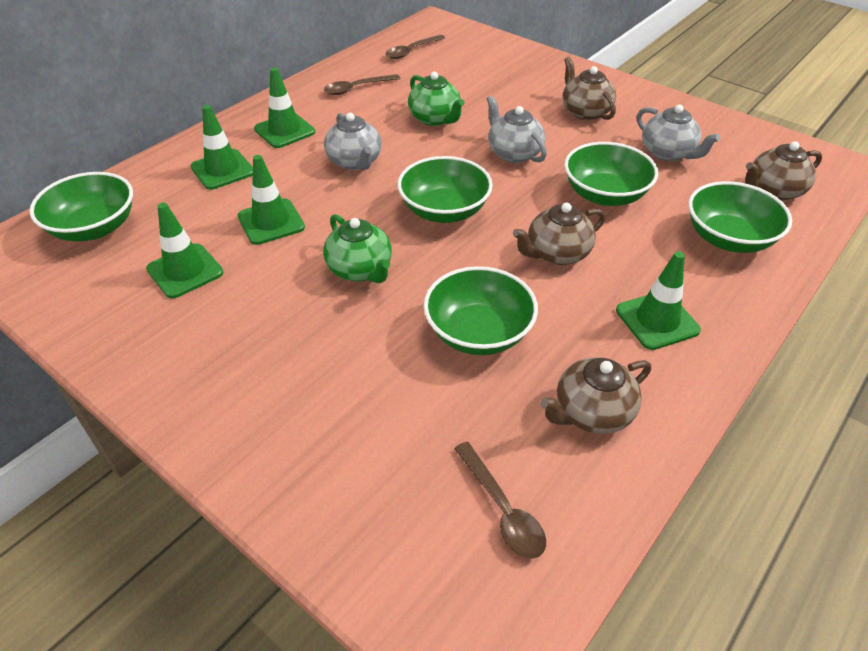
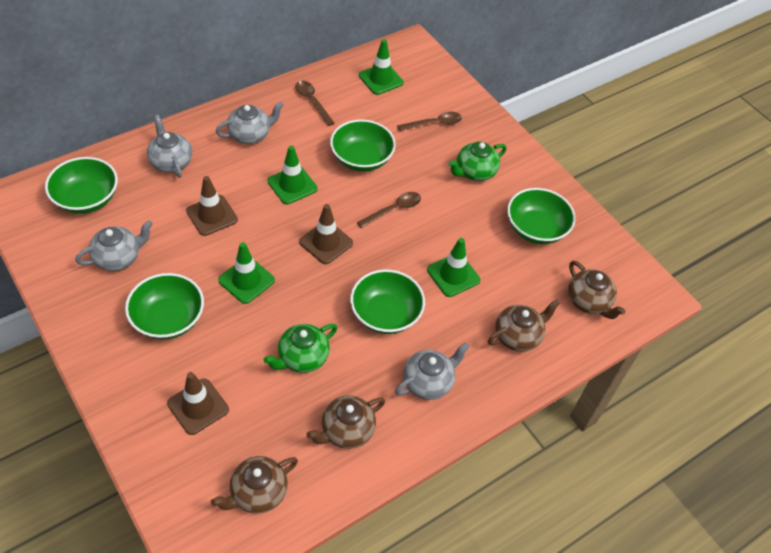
brown traffic cone: 0 -> 3
green traffic cone: 5 -> 4
grey teapot: 3 -> 4

